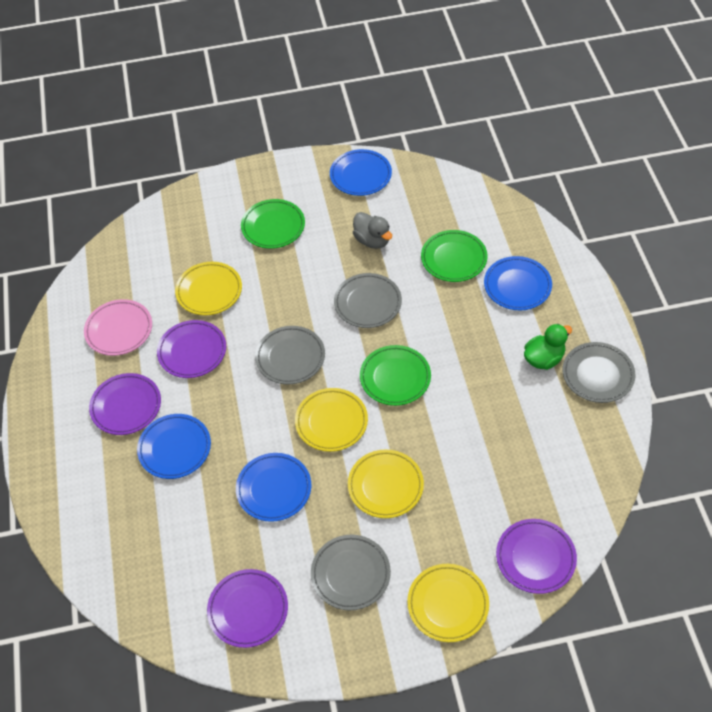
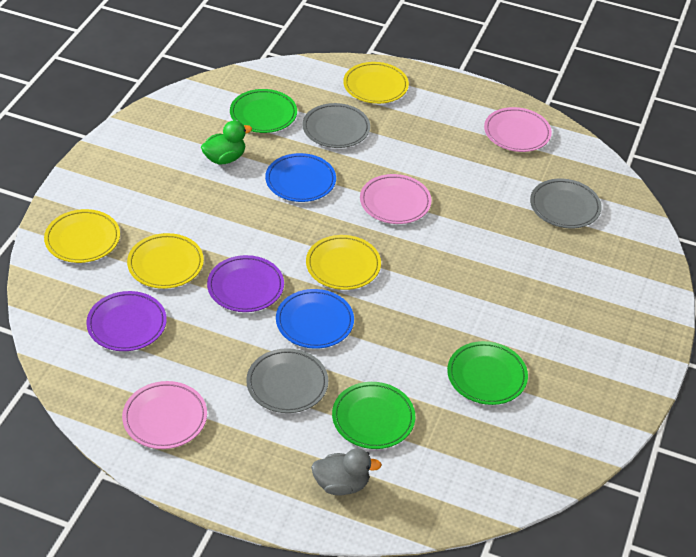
blue plate: 4 -> 2
grey plate: 4 -> 3
pink plate: 1 -> 3
purple plate: 4 -> 2

